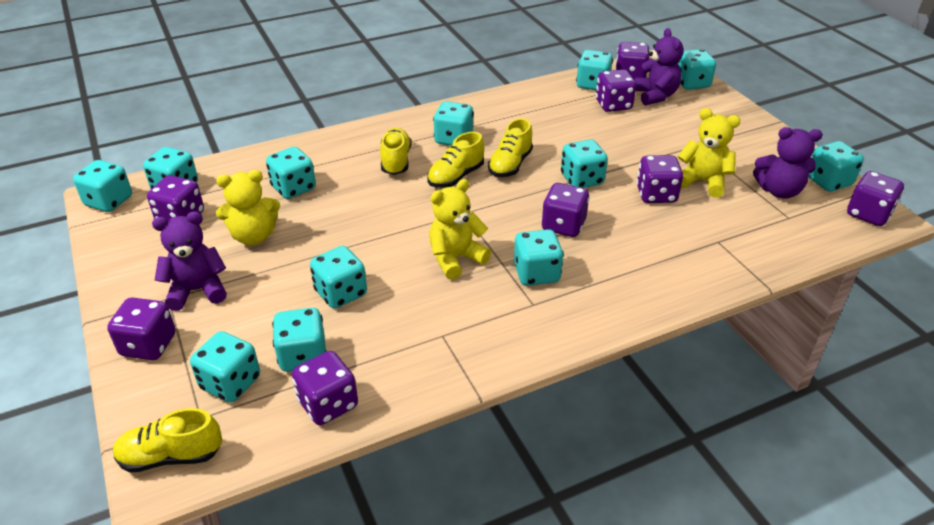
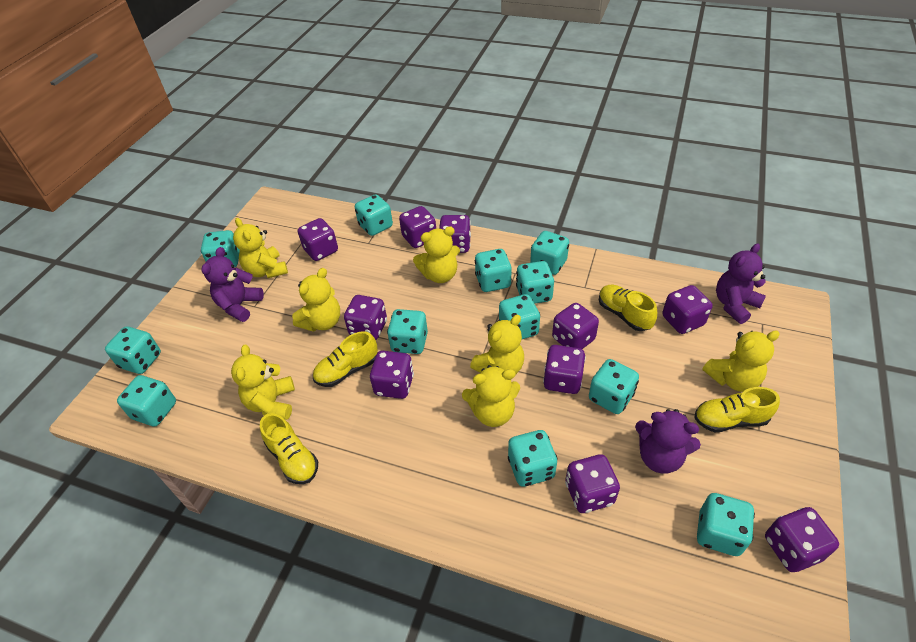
purple dice: 8 -> 10
yellow teddy bear: 3 -> 7

